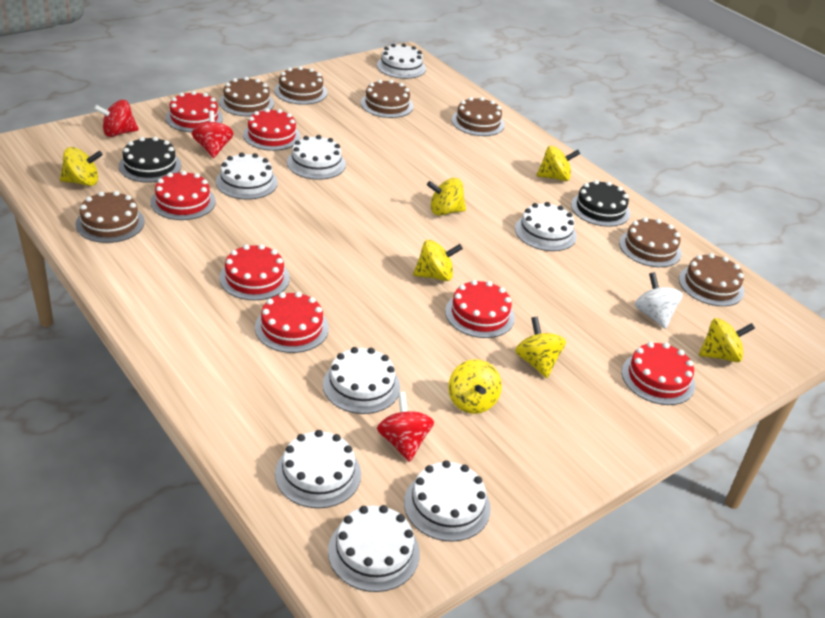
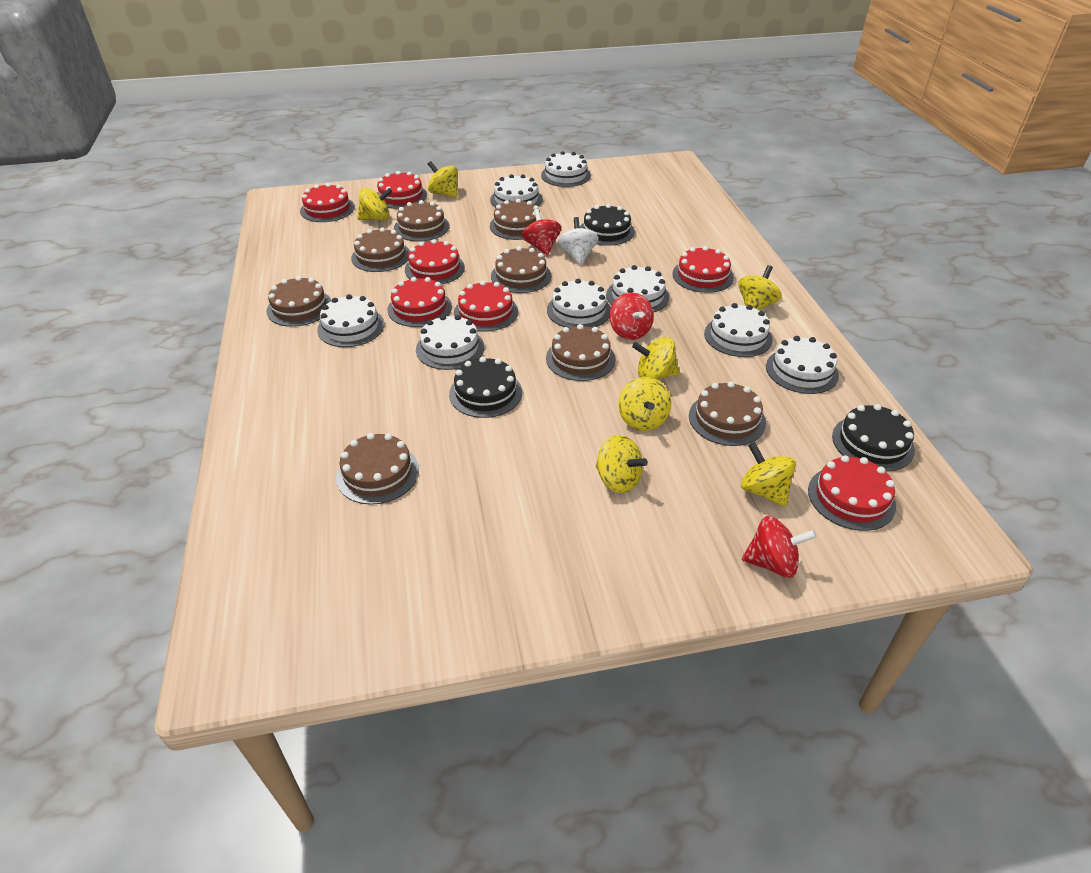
black cake: 2 -> 3
brown cake: 7 -> 8

